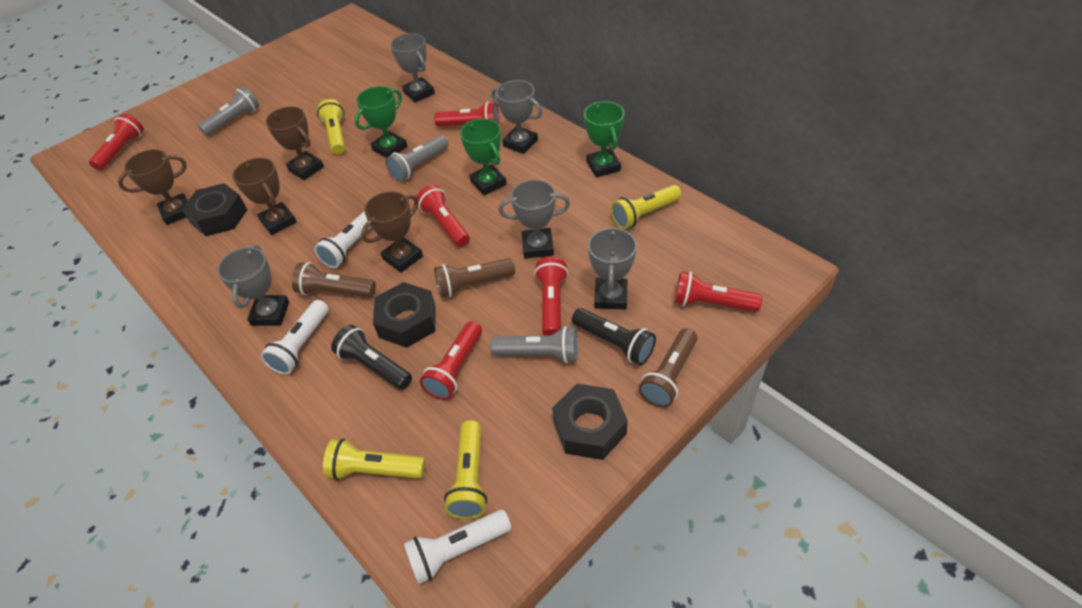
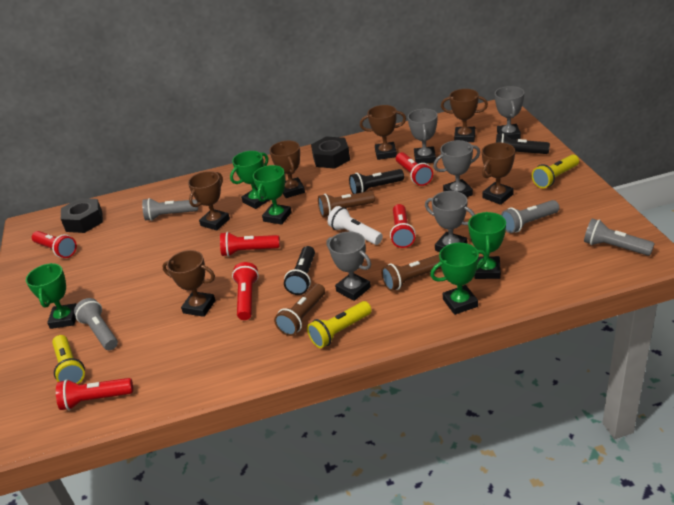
black flashlight: 2 -> 3
black nut: 3 -> 2
brown trophy: 4 -> 6
green trophy: 3 -> 5
grey flashlight: 3 -> 4
white flashlight: 3 -> 1
yellow flashlight: 4 -> 3

